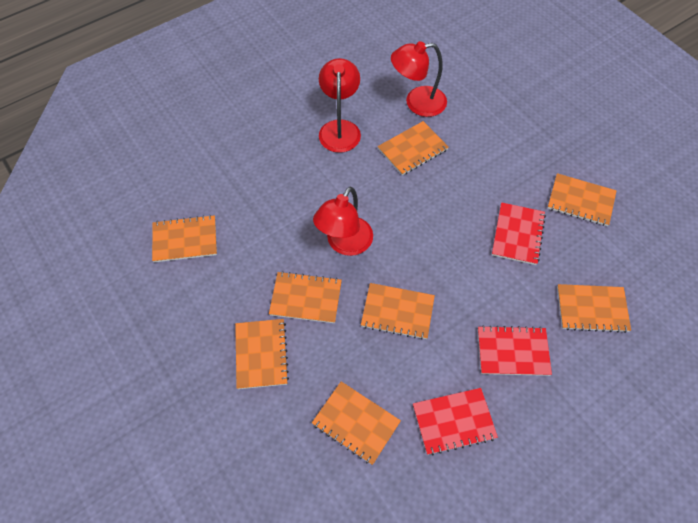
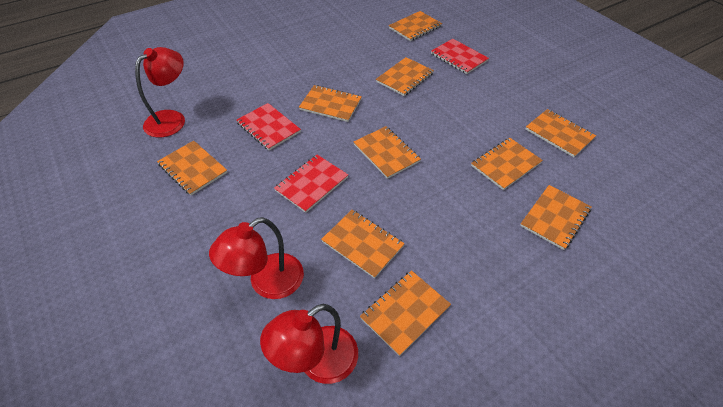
orange notebook: 8 -> 10

